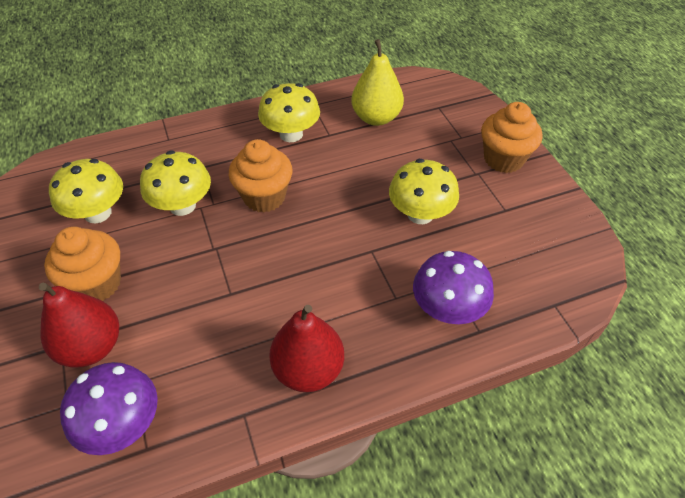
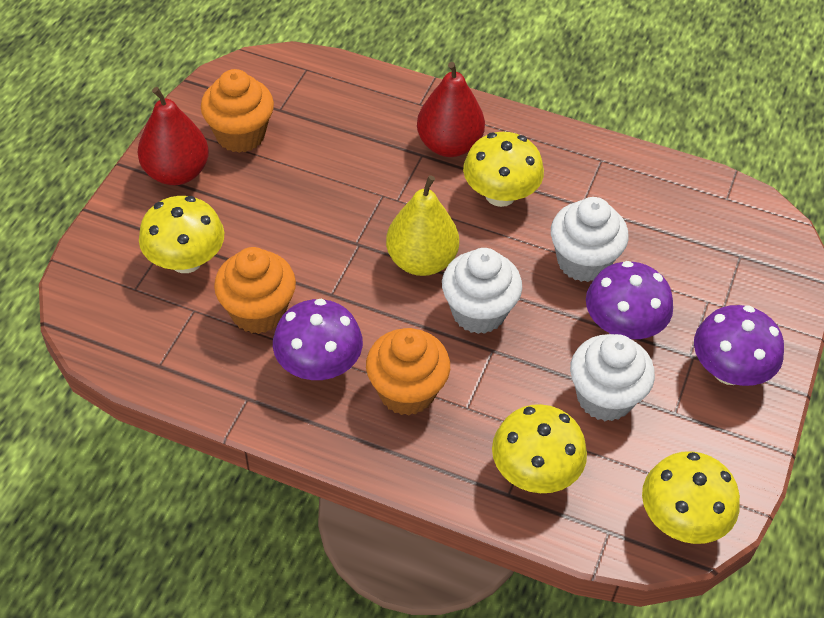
purple mushroom: 2 -> 3
white cupcake: 0 -> 3

